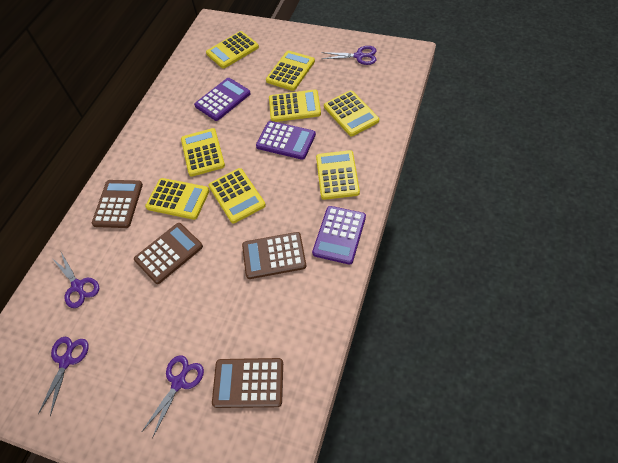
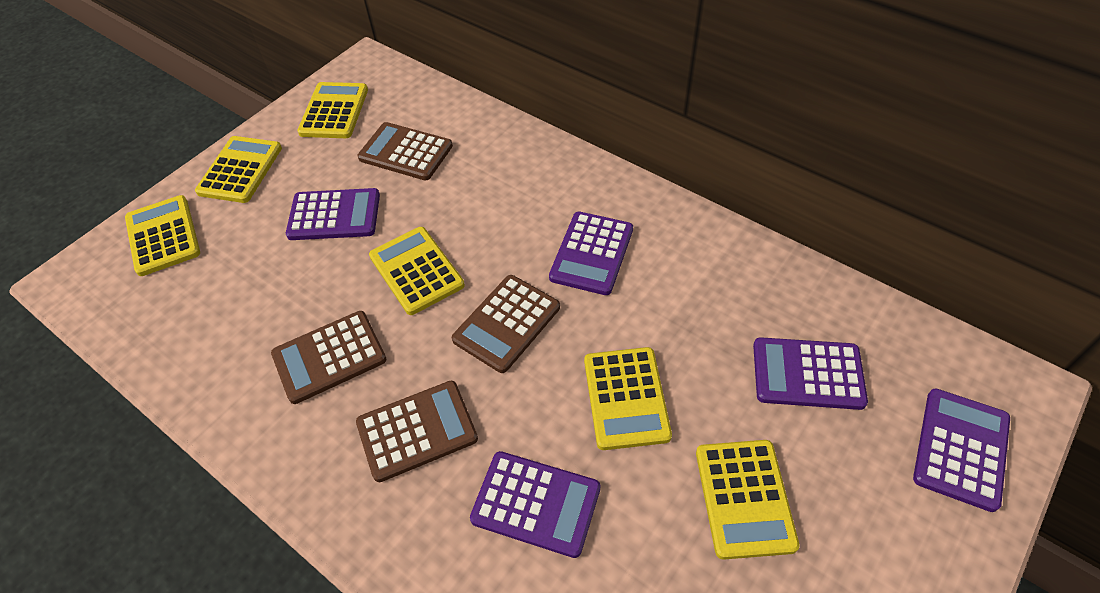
purple calculator: 3 -> 5
purple scissors: 4 -> 0
yellow calculator: 8 -> 6

